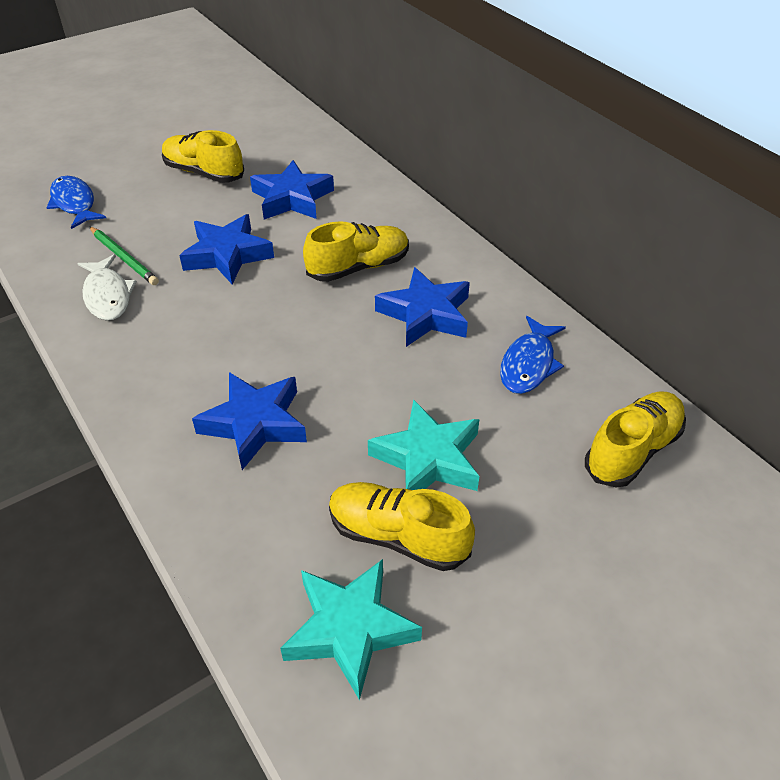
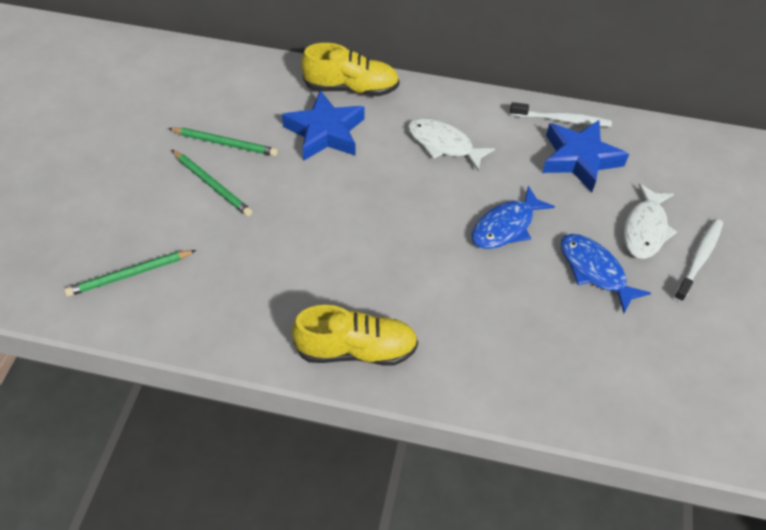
blue star: 4 -> 2
green pencil: 1 -> 3
turquoise star: 2 -> 0
white fish: 1 -> 2
white toothbrush: 0 -> 2
yellow shoe: 4 -> 2

